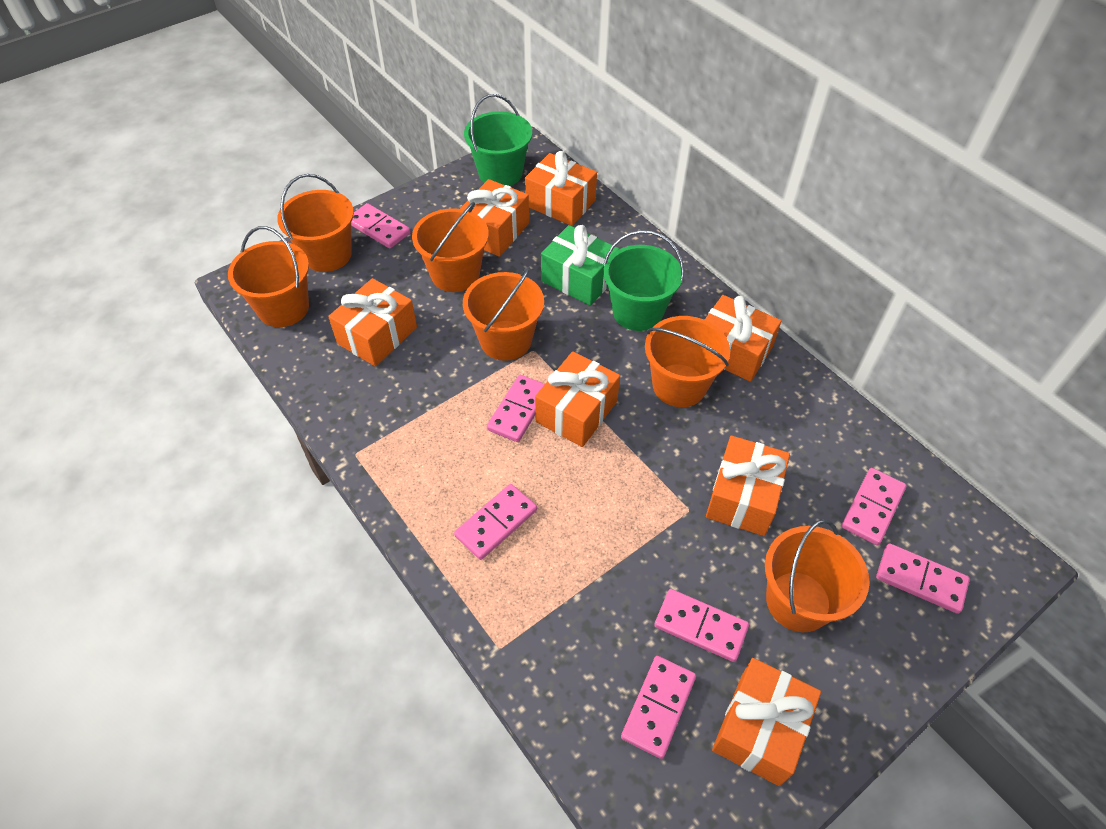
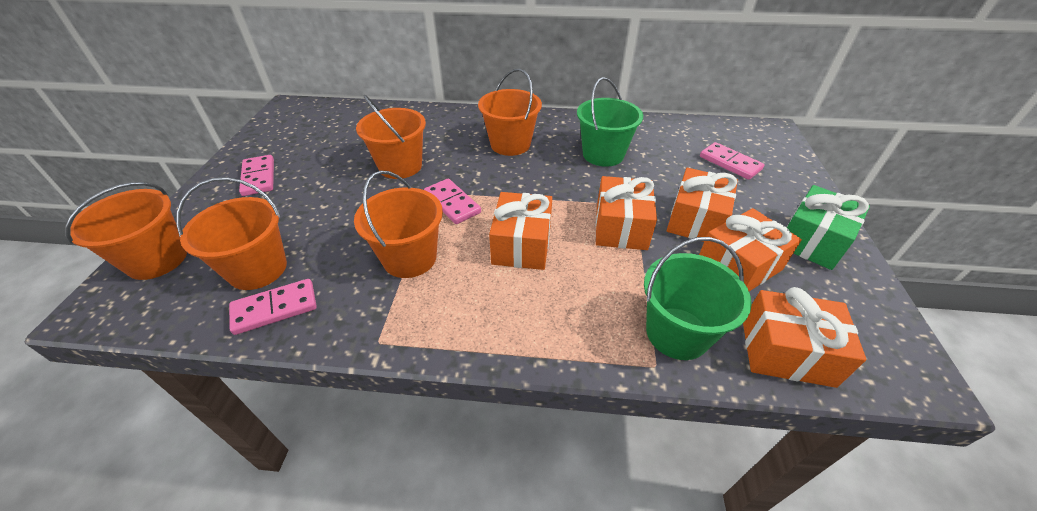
orange bucket: 6 -> 5
orange gift: 7 -> 5
pink domino: 7 -> 4

